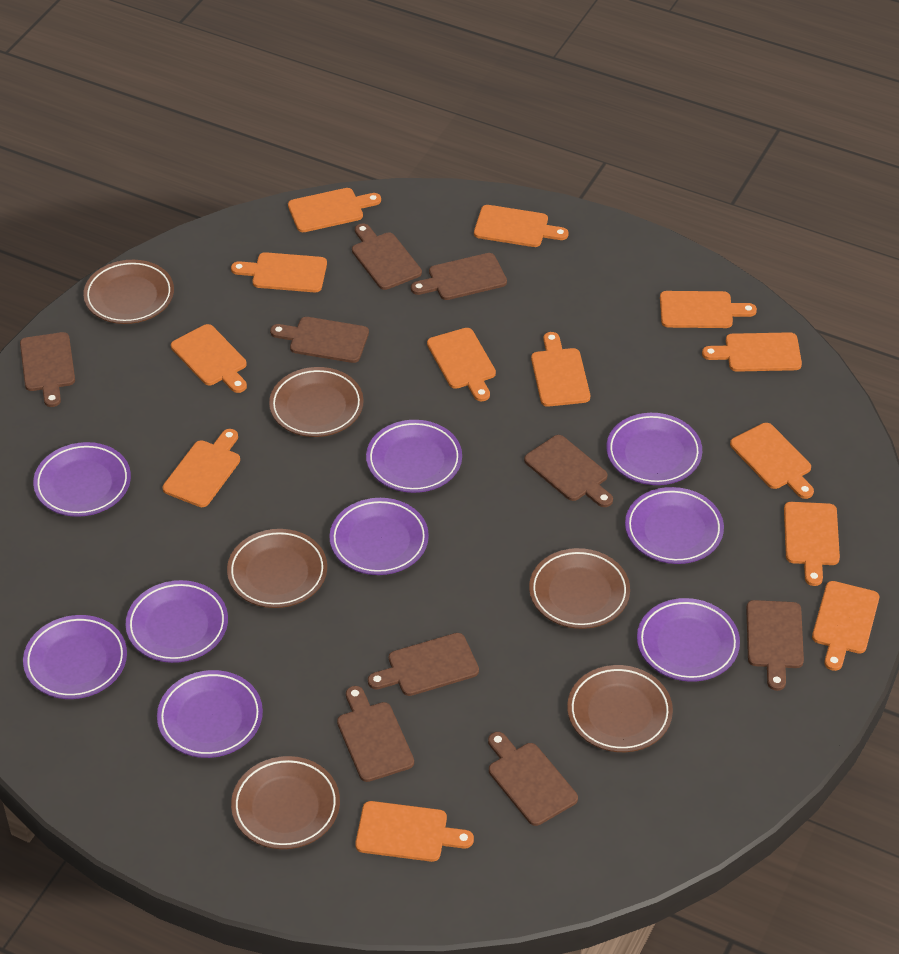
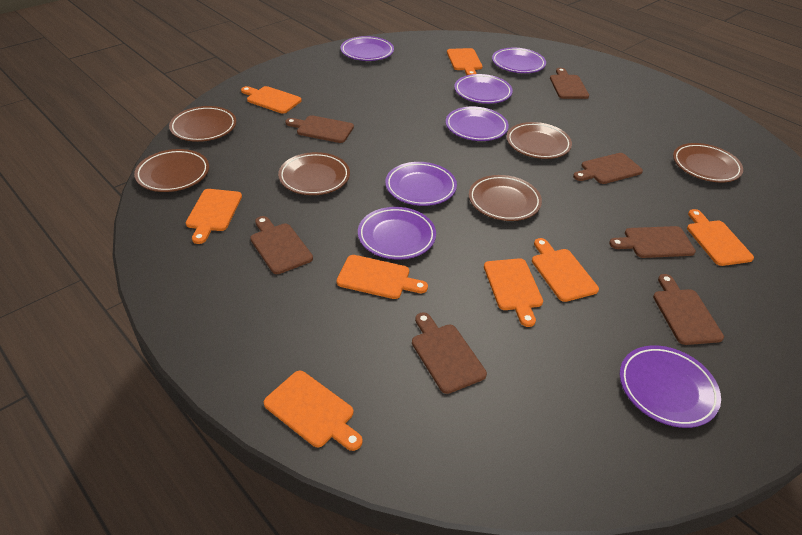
brown cutting board: 9 -> 7
orange cutting board: 13 -> 8
purple plate: 9 -> 7

